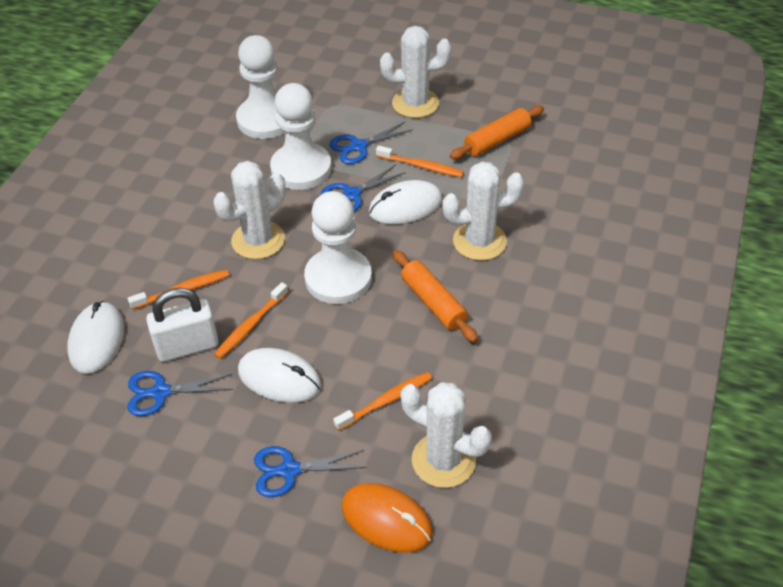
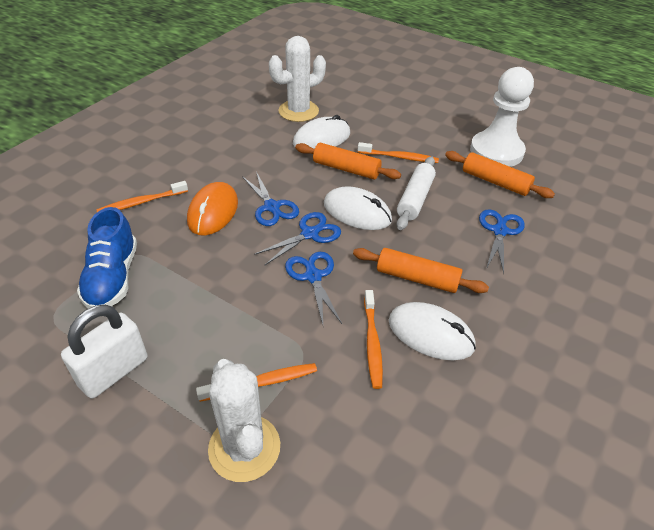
blue shoe: 0 -> 1
orange rolling pin: 2 -> 3
white cactus: 4 -> 2
white pawn: 3 -> 1
white rolling pin: 0 -> 1

